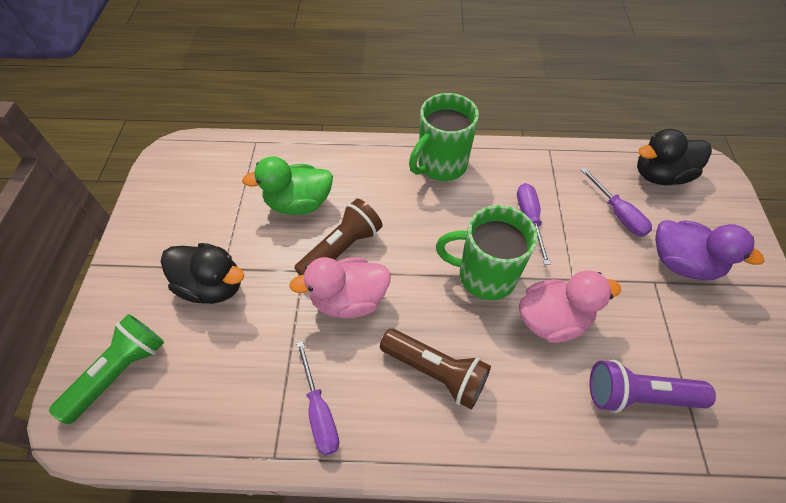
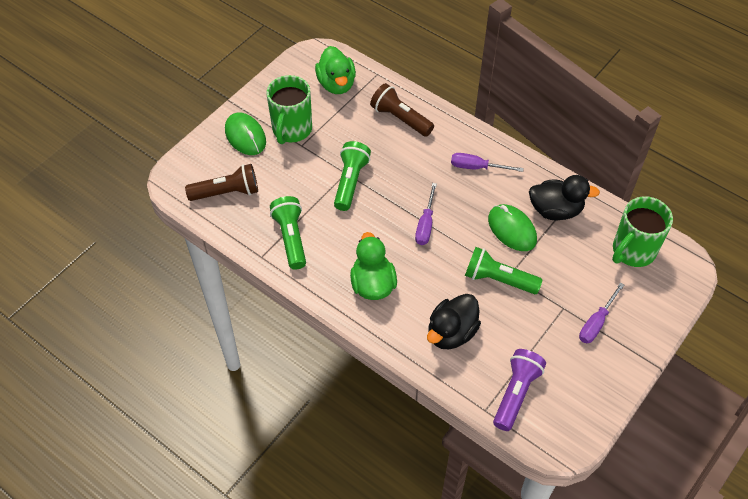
green duck: 1 -> 2
green flashlight: 1 -> 3
green mouse: 0 -> 2
pink duck: 2 -> 0
purple duck: 1 -> 0

